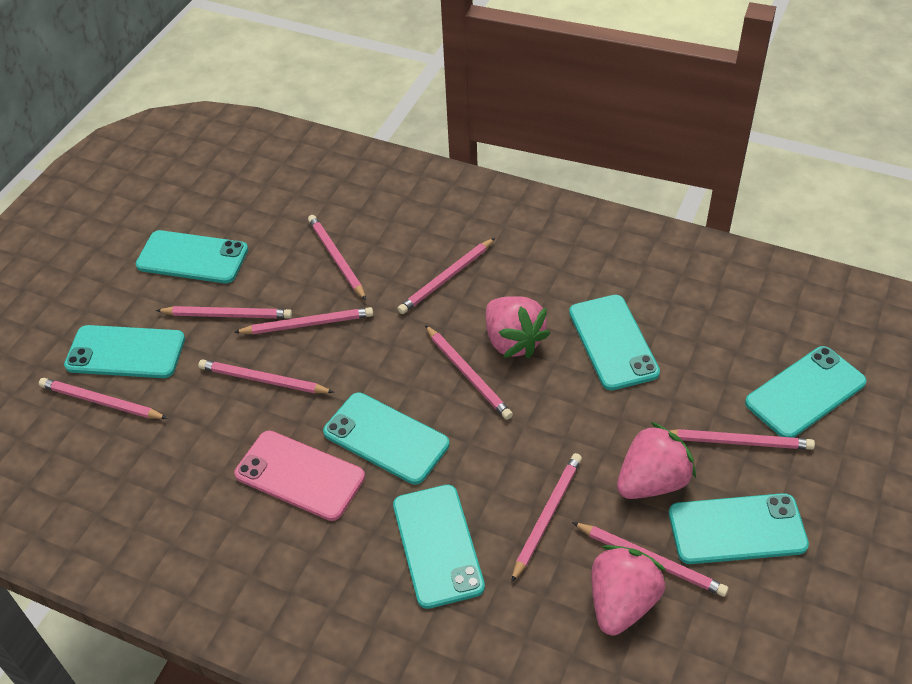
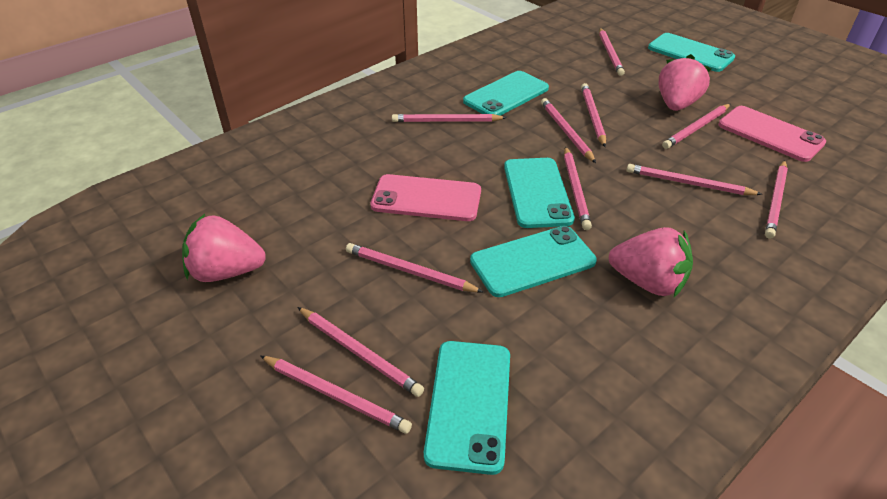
pink pencil: 10 -> 11
pink phone: 1 -> 2
turquoise phone: 7 -> 5

